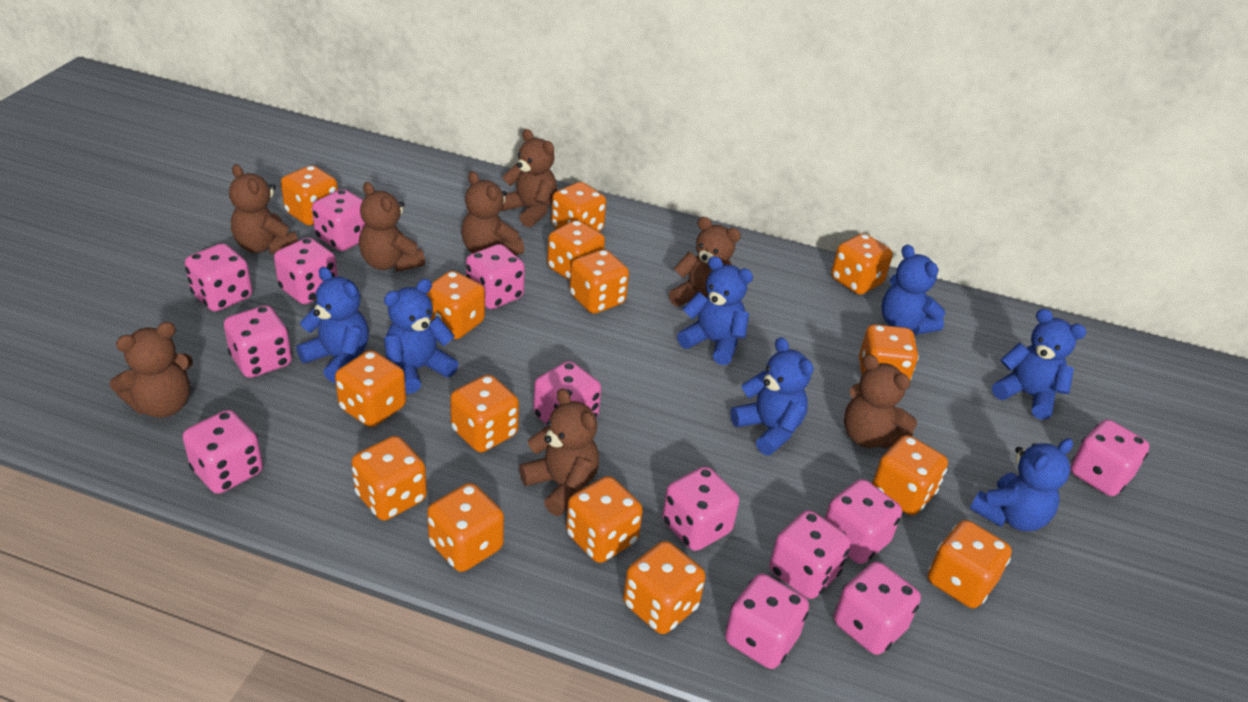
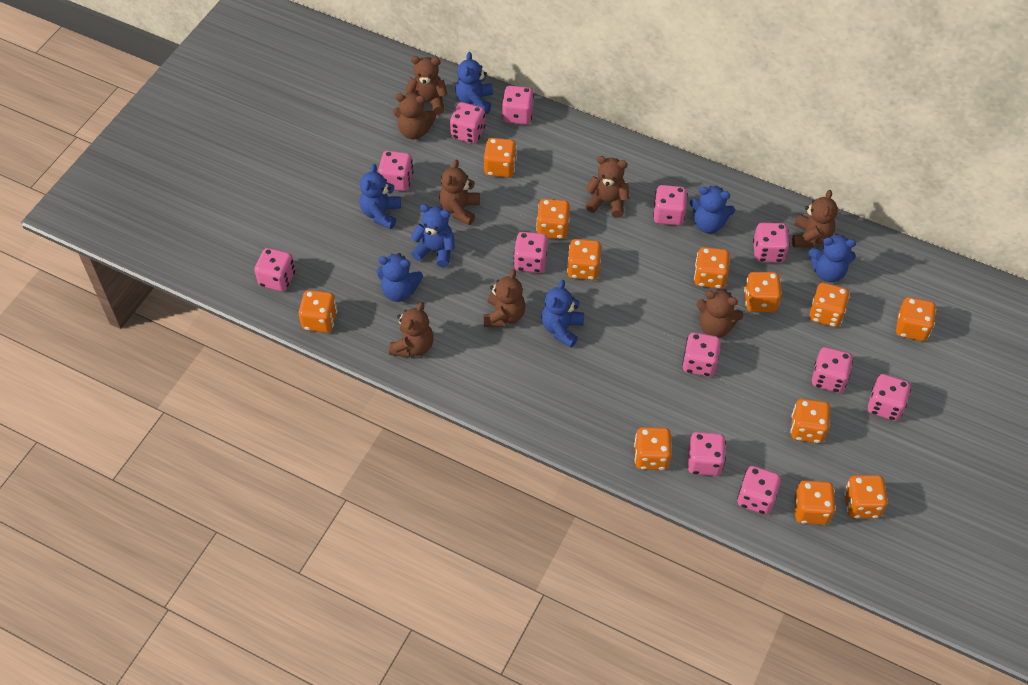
orange dice: 15 -> 12
pink dice: 13 -> 12

